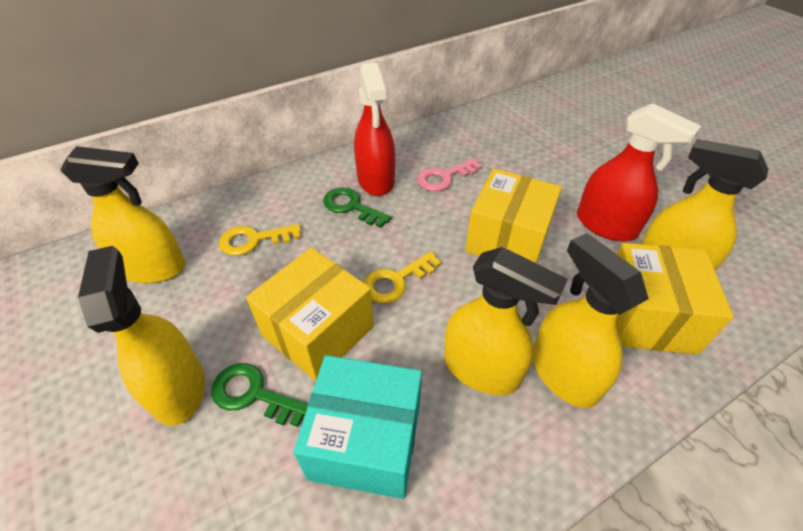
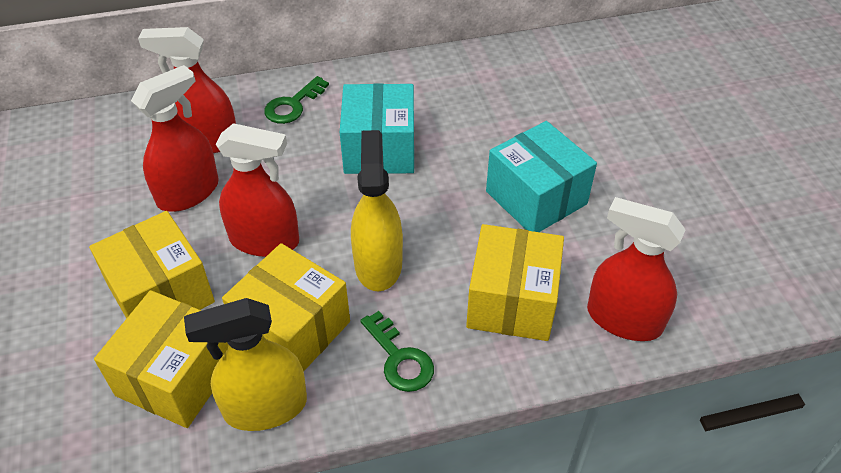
pink key: 1 -> 0
red spray bottle: 2 -> 4
turquoise box: 1 -> 2
yellow box: 3 -> 4
yellow key: 2 -> 0
yellow spray bottle: 5 -> 2

